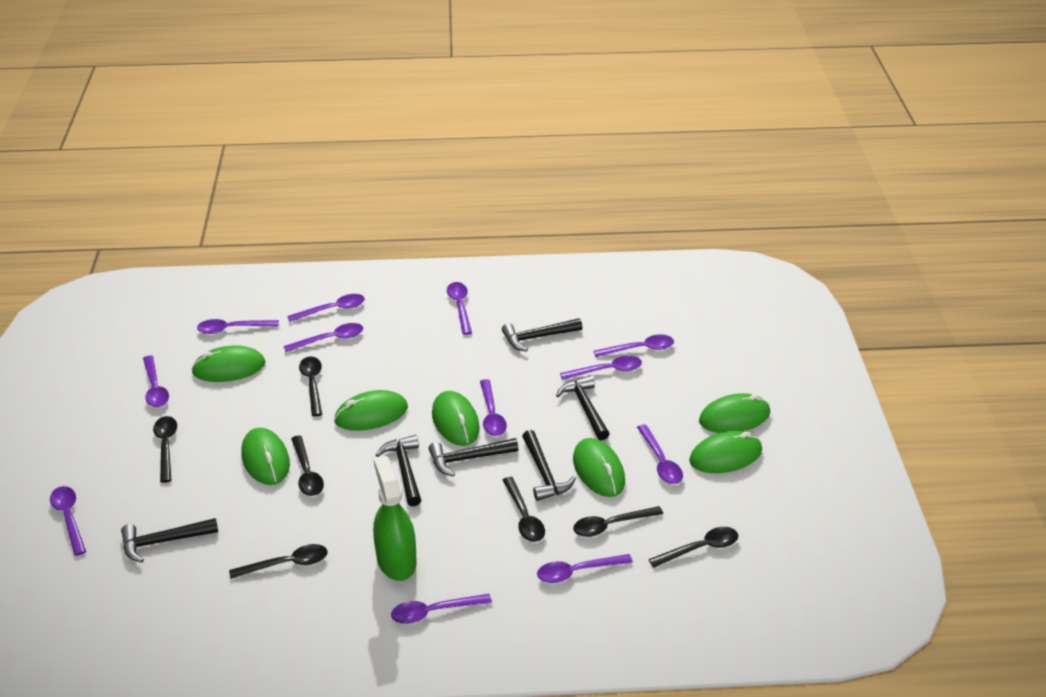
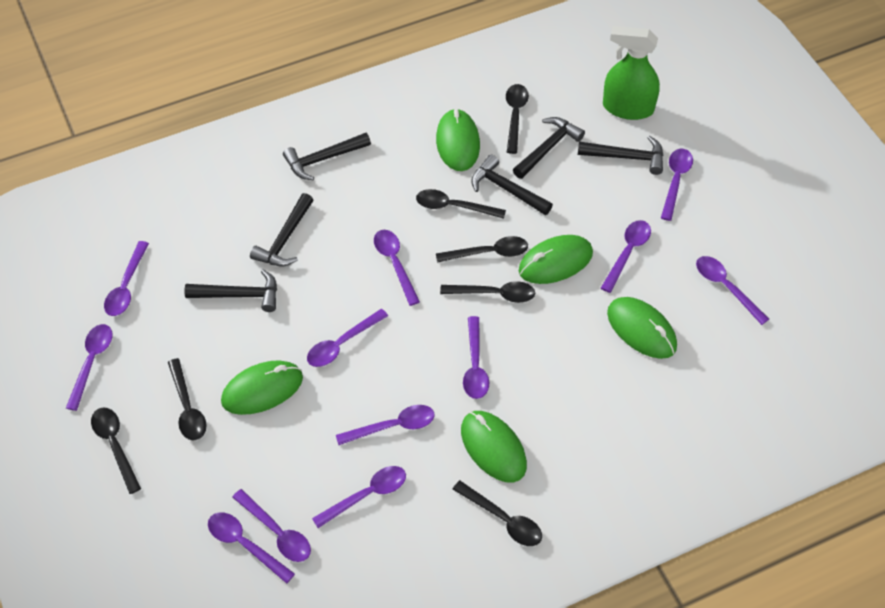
green mouse: 7 -> 5

